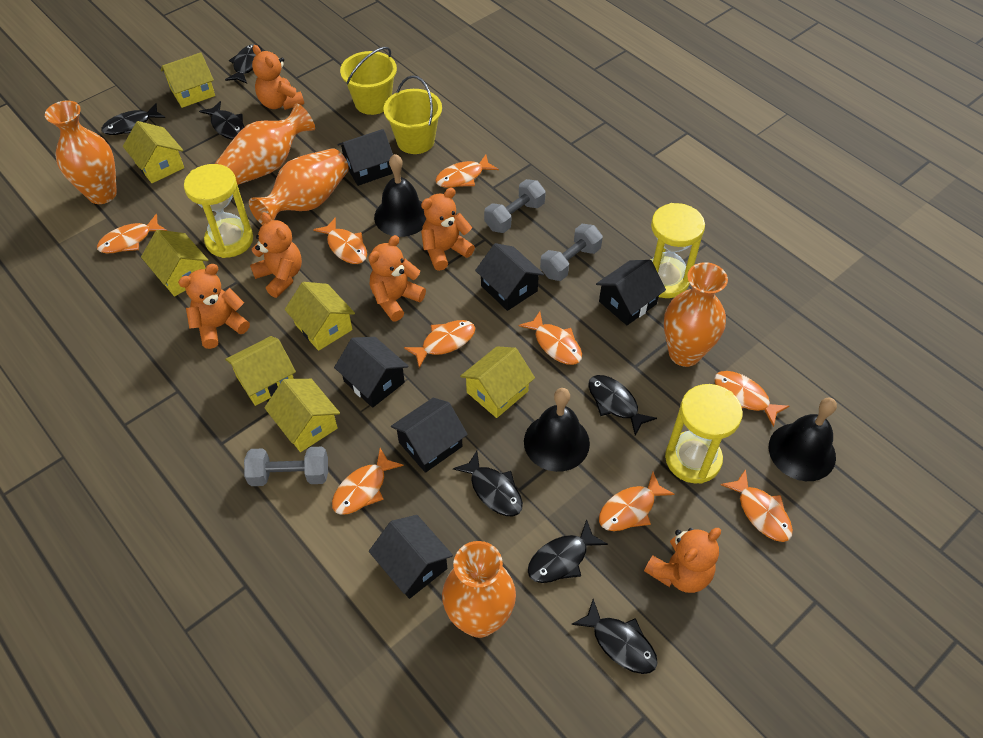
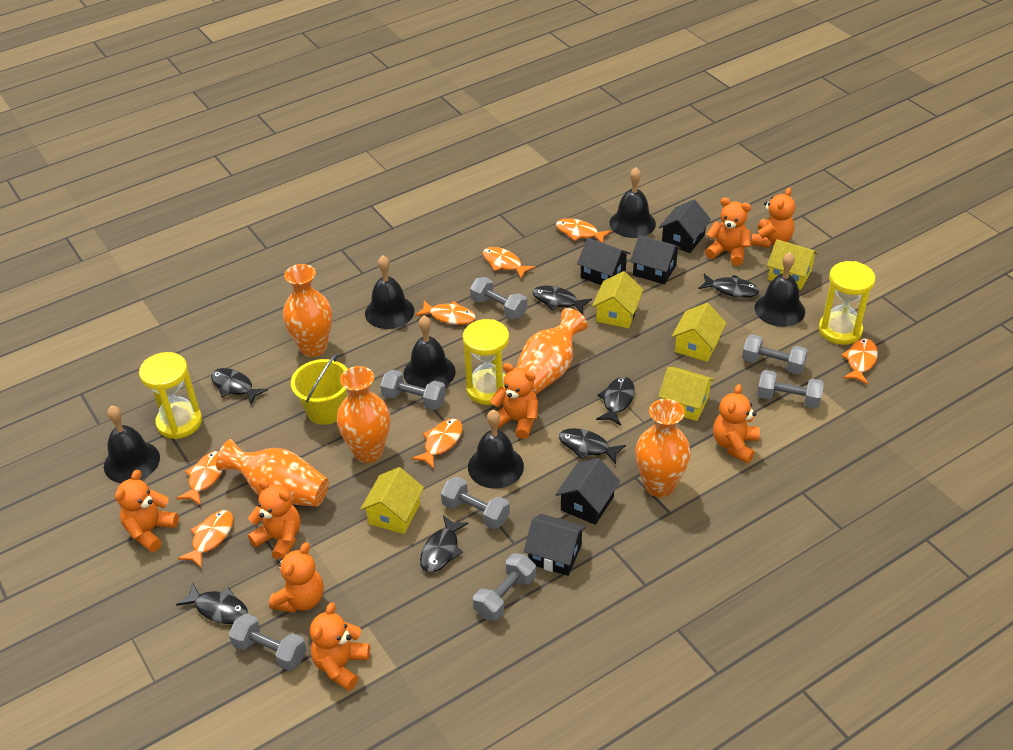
black bell: 3 -> 6
black house: 6 -> 5
grey dumbbell: 3 -> 7
orange fish: 9 -> 7
orange teddy bear: 6 -> 8
yellow bucket: 2 -> 1
yellow house: 7 -> 5

